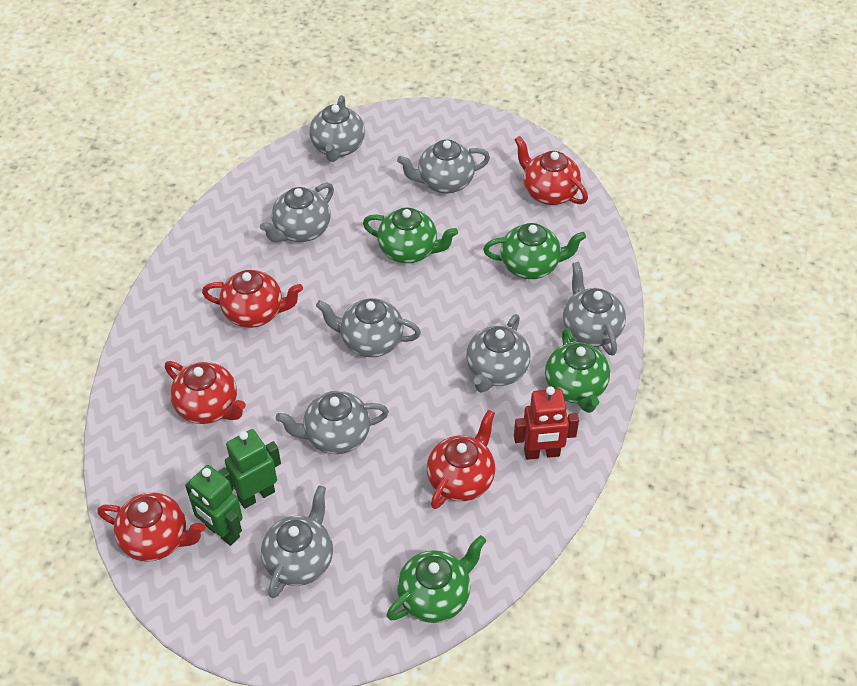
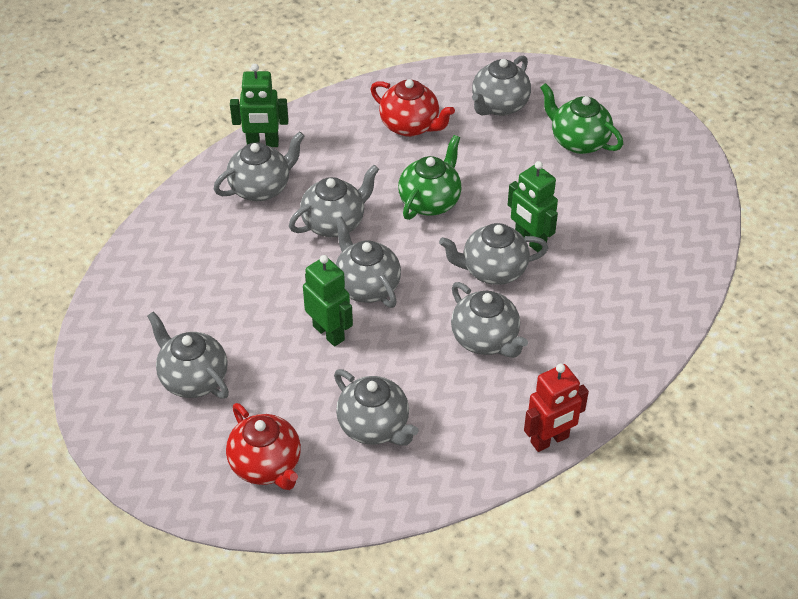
green robot: 2 -> 3
green teapot: 4 -> 2
red teapot: 5 -> 2

